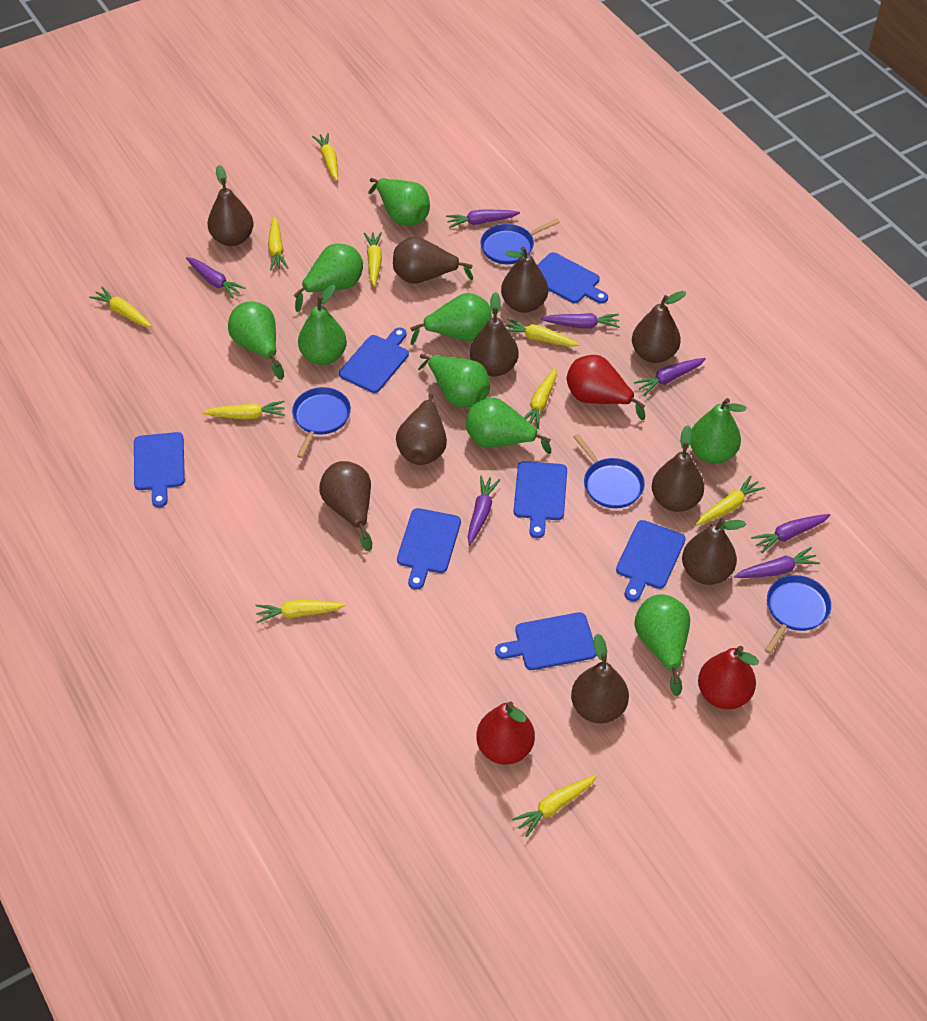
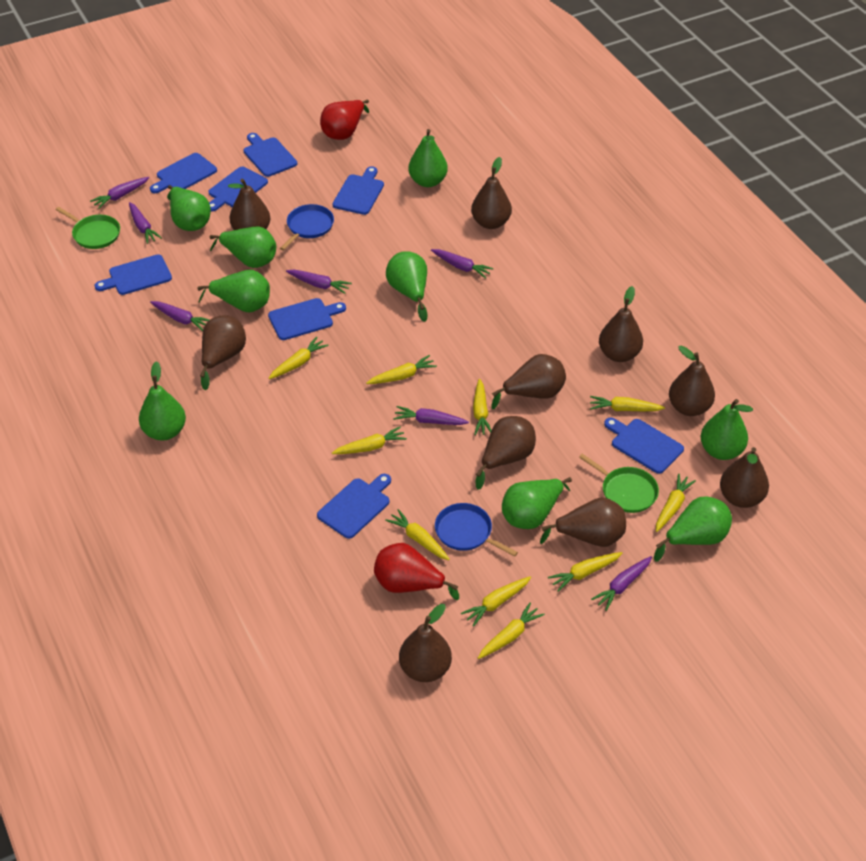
blue cutting board: 7 -> 8
blue pan: 4 -> 2
green pan: 0 -> 2
red pear: 3 -> 2

